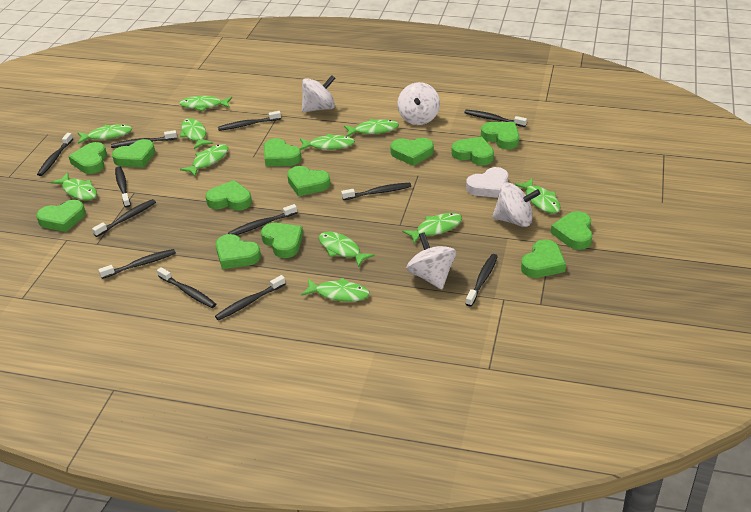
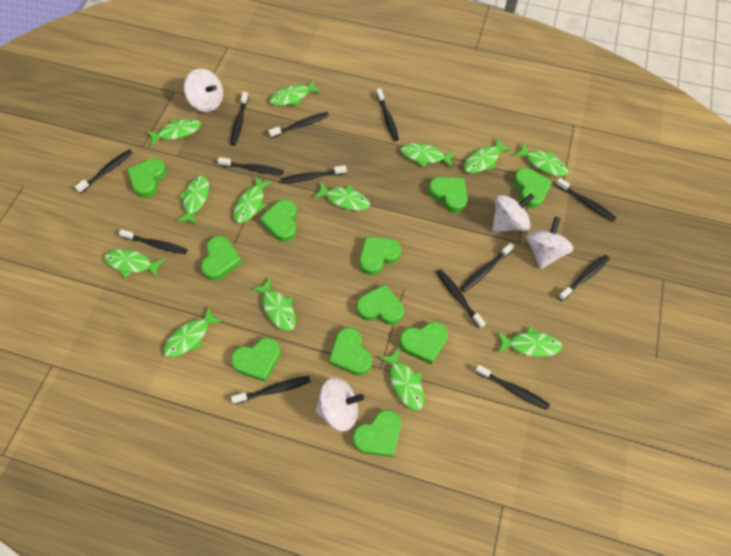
black toothbrush: 12 -> 13
green fish: 11 -> 13
green heart: 13 -> 11
white heart: 1 -> 0

